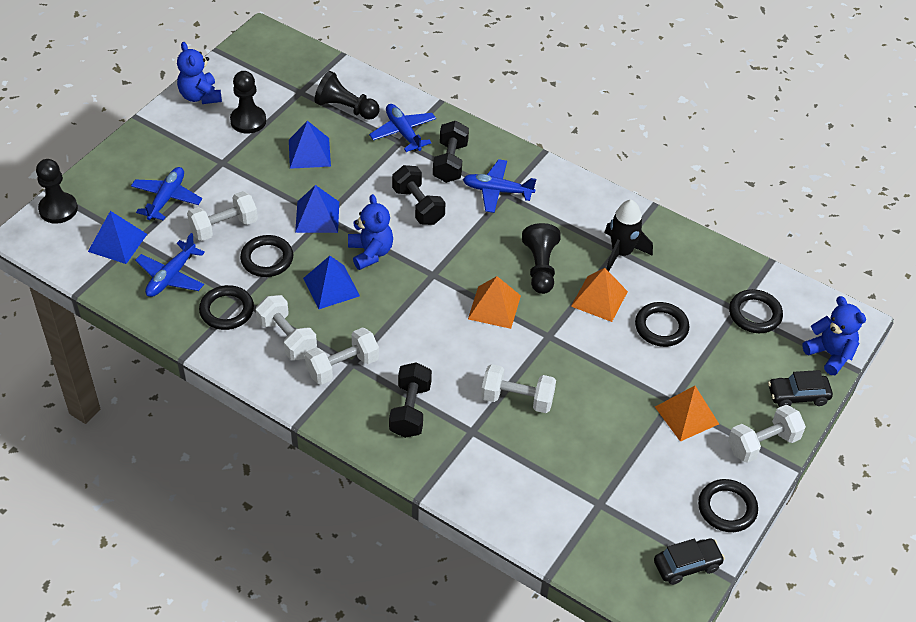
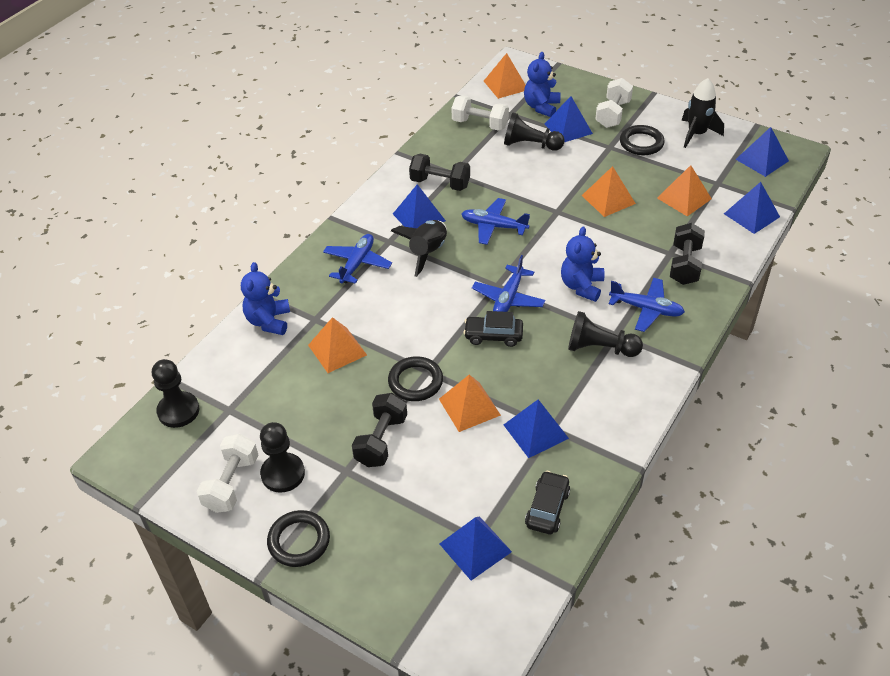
black ring: 5 -> 3
black rocket: 1 -> 2
blue pyramid: 4 -> 6
orange pyramid: 3 -> 5
white dumbbell: 5 -> 3

